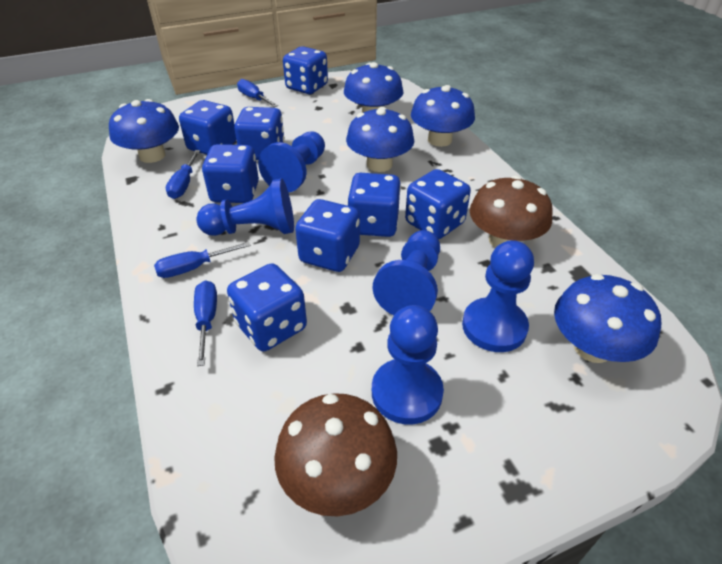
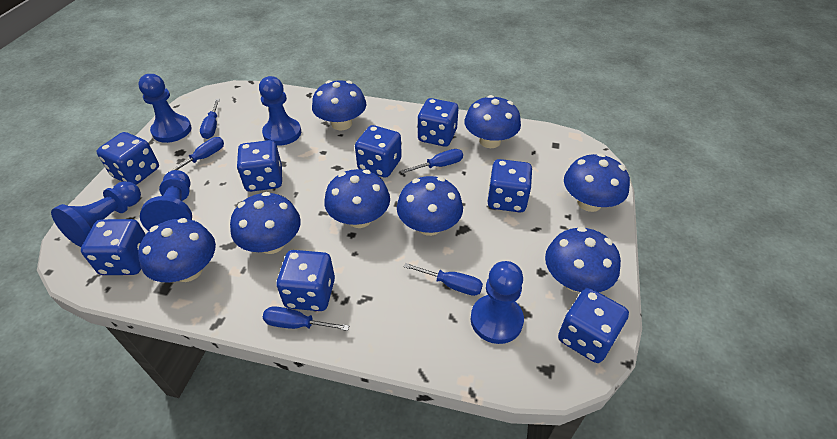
blue mushroom: 5 -> 8
blue screwdriver: 4 -> 5
brown mushroom: 2 -> 0

